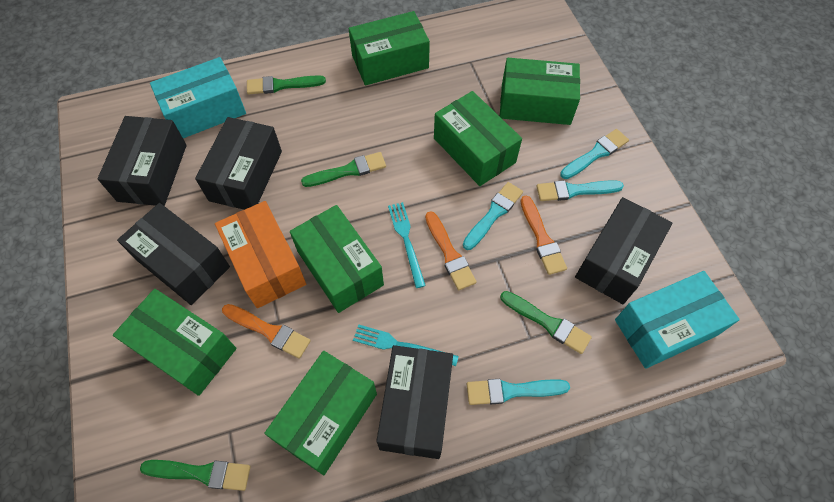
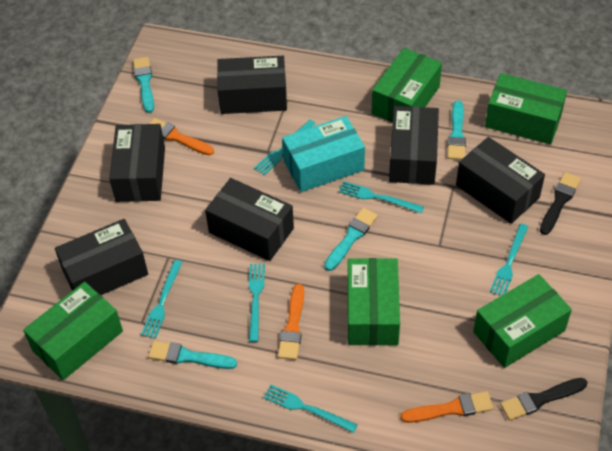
black box: 5 -> 6
black brush: 0 -> 2
green box: 6 -> 5
green brush: 4 -> 0
orange box: 1 -> 0
turquoise box: 2 -> 1
turquoise fork: 2 -> 6

